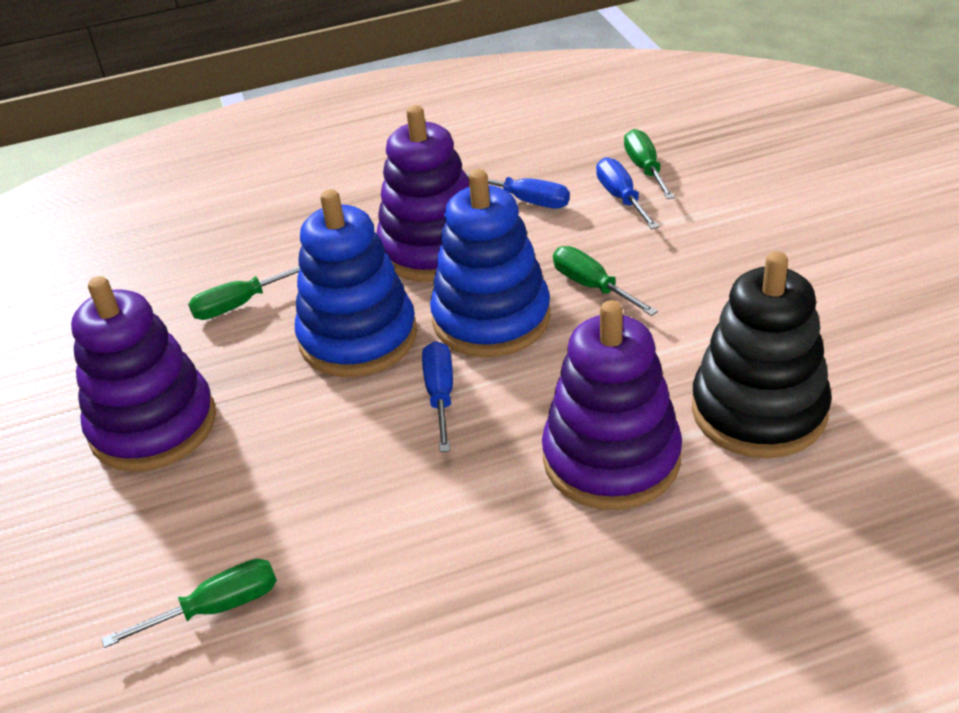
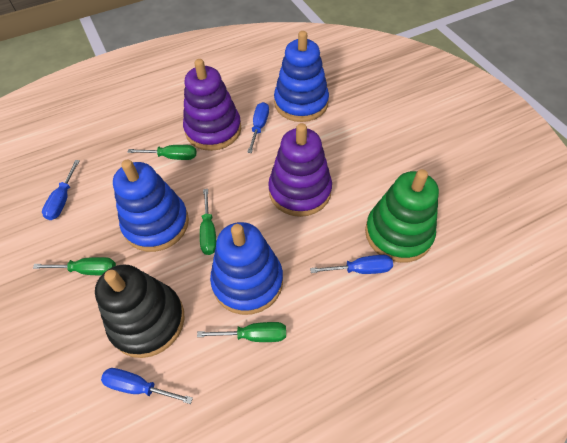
blue screwdriver: 3 -> 4
blue stacking toy: 2 -> 3
green stacking toy: 0 -> 1
purple stacking toy: 3 -> 2

